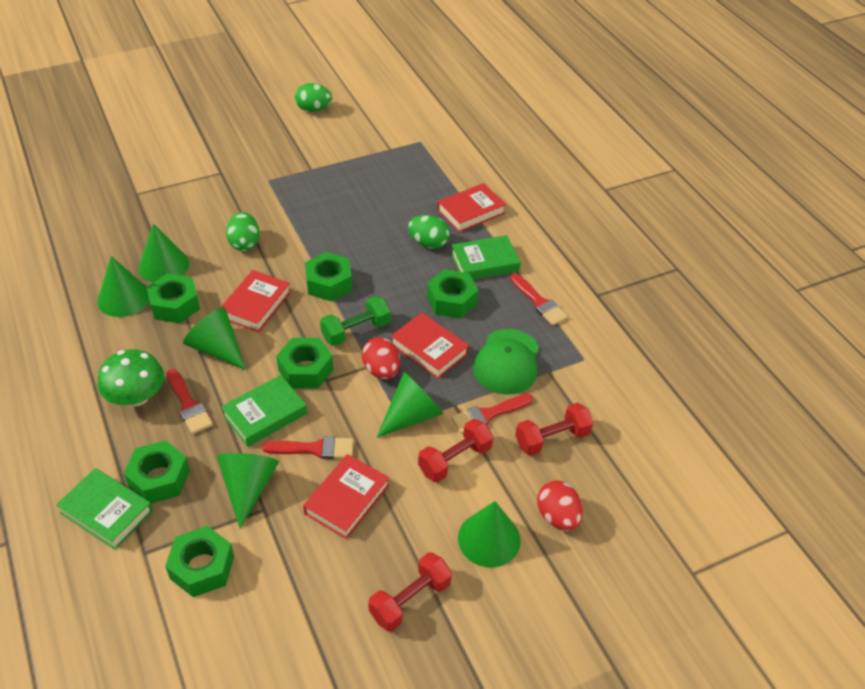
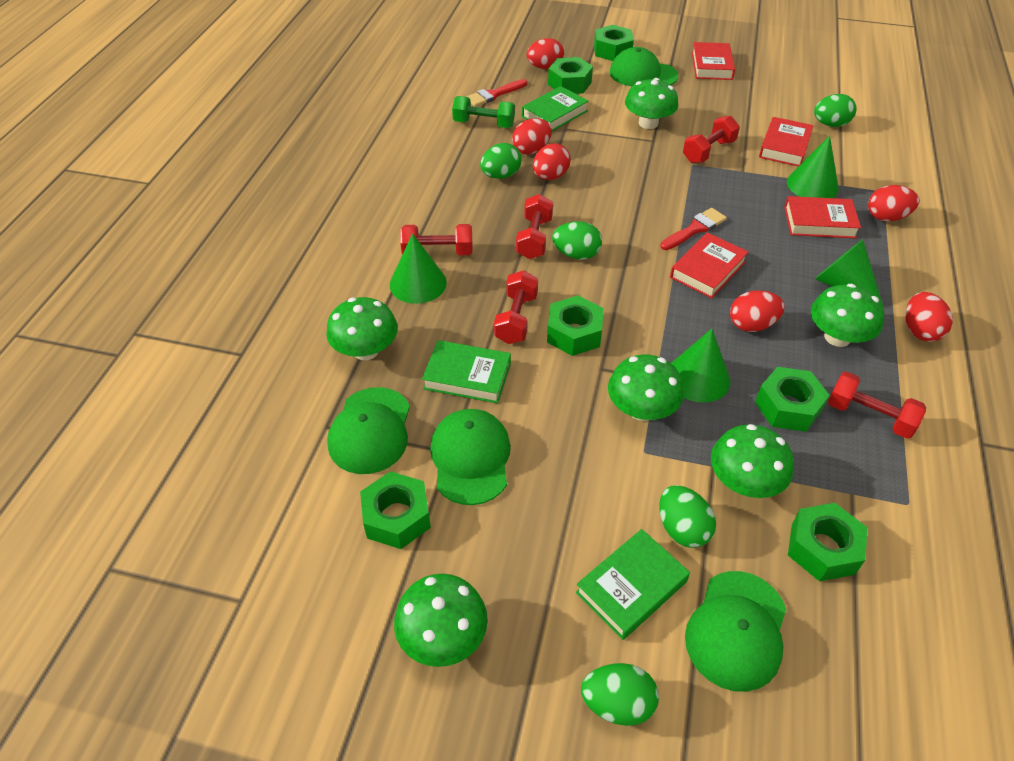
green cap: 1 -> 4
green cone: 6 -> 4
green egg: 3 -> 5
green mushroom: 1 -> 6
red brush: 4 -> 2
red dumbbell: 3 -> 5
red egg: 2 -> 6

